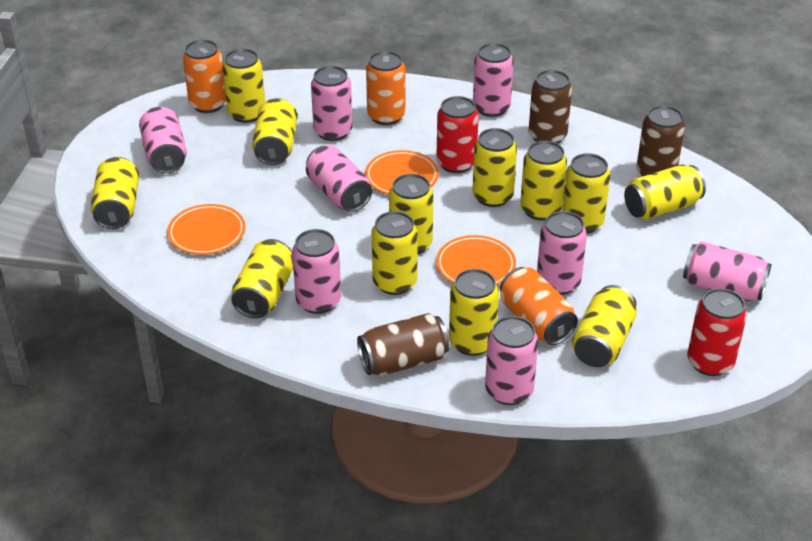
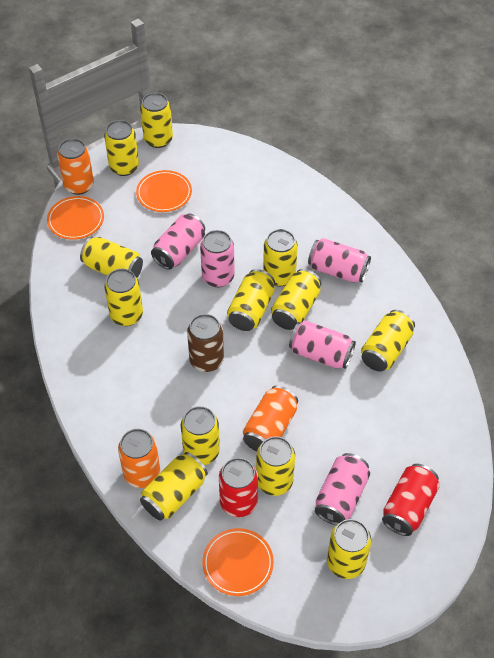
brown can: 3 -> 1
pink can: 8 -> 5

